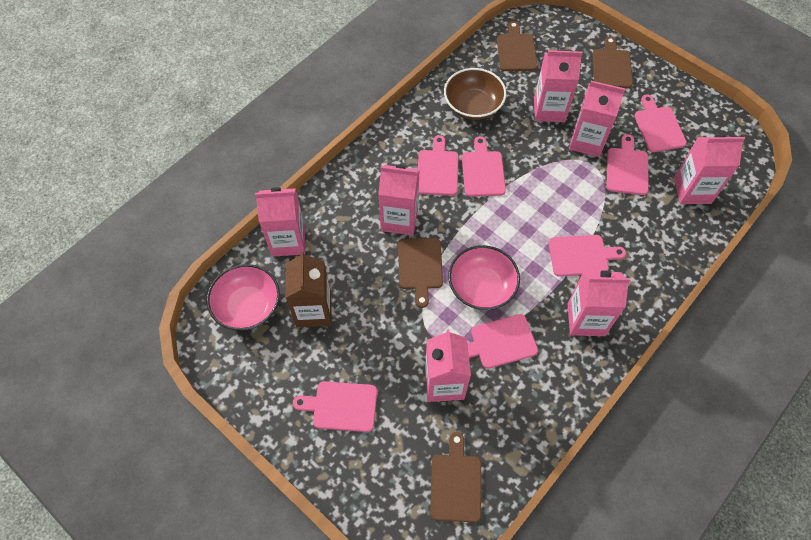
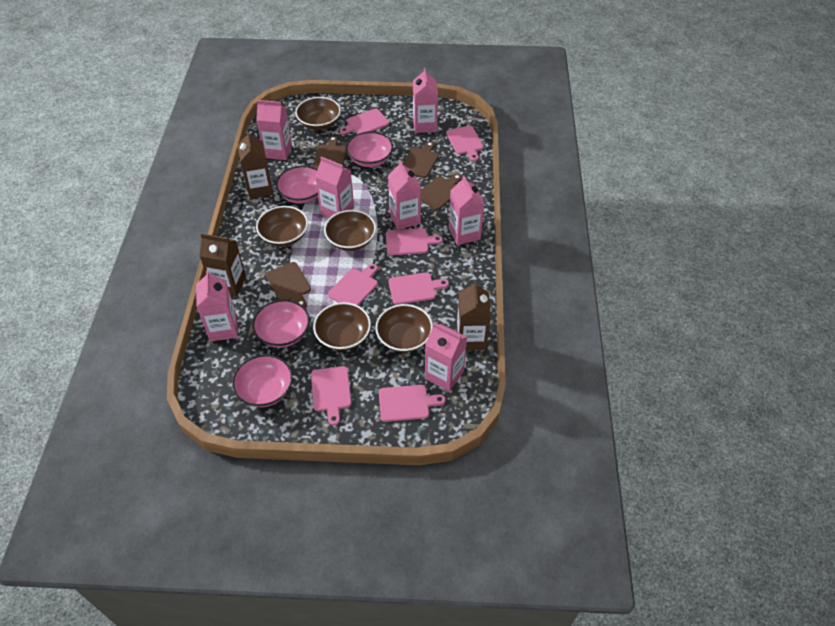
brown bowl: 1 -> 5
brown carton: 1 -> 3
pink bowl: 2 -> 4

